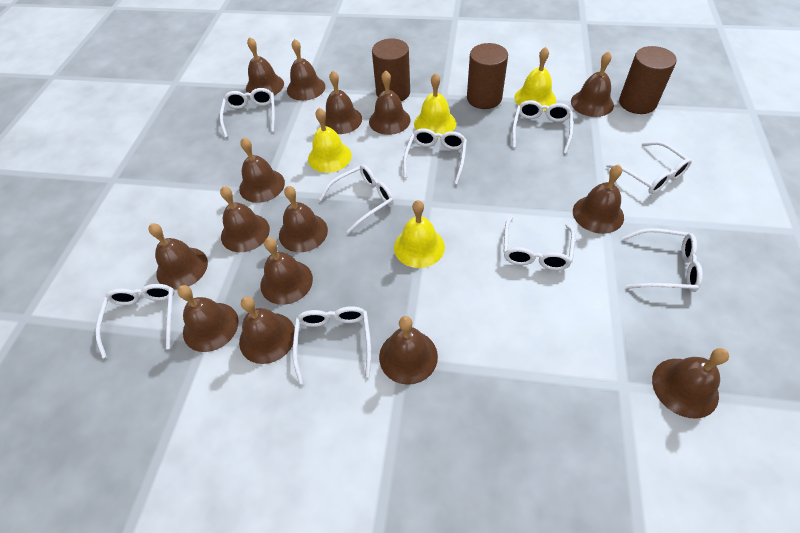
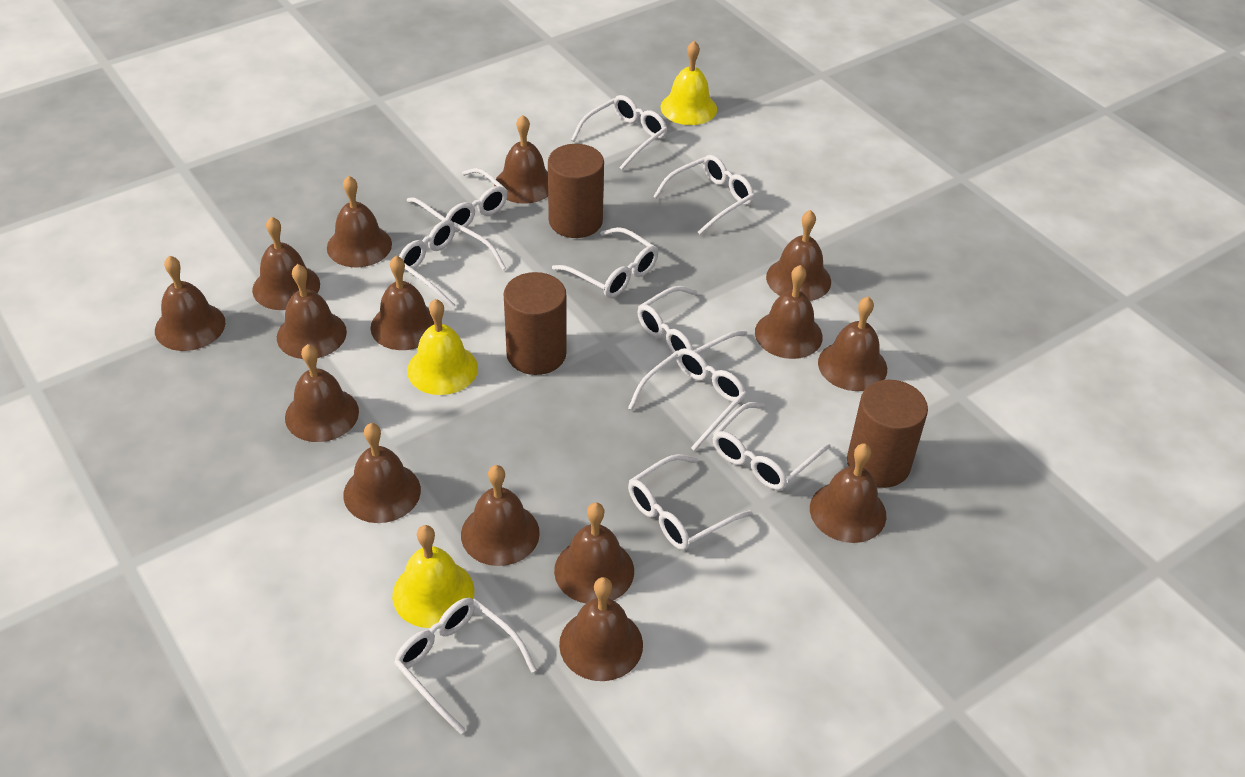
white glasses: 9 -> 10
yellow bell: 4 -> 3

